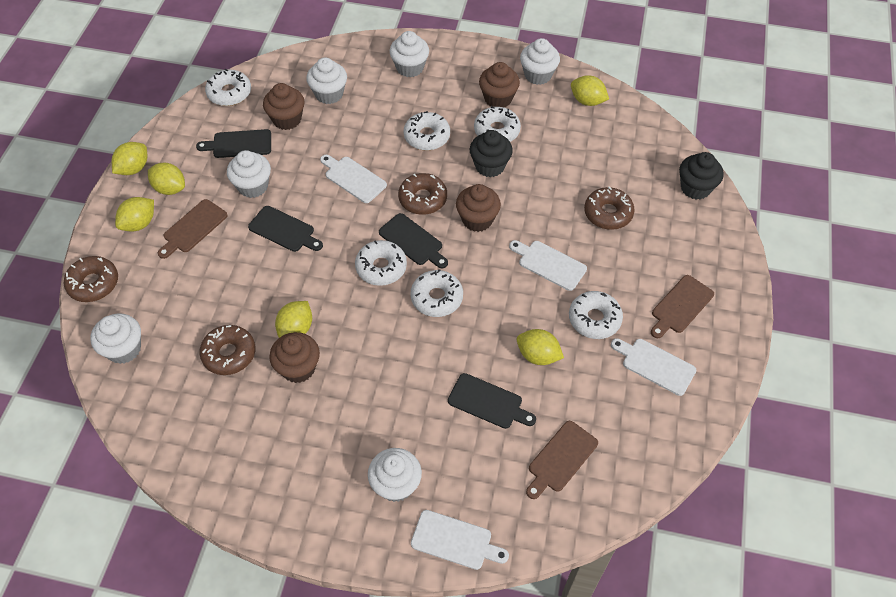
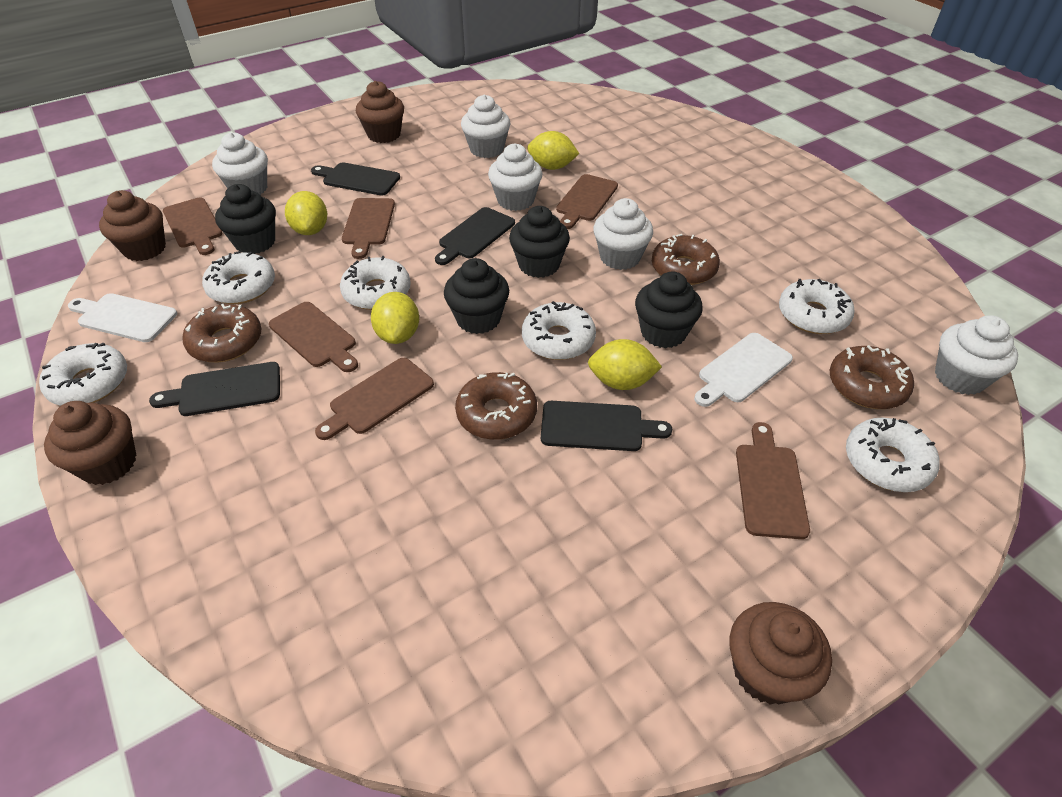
black cupcake: 2 -> 4
brown cutting board: 3 -> 6
white cupcake: 6 -> 5
white cutting board: 4 -> 2
yellow lemon: 6 -> 4

